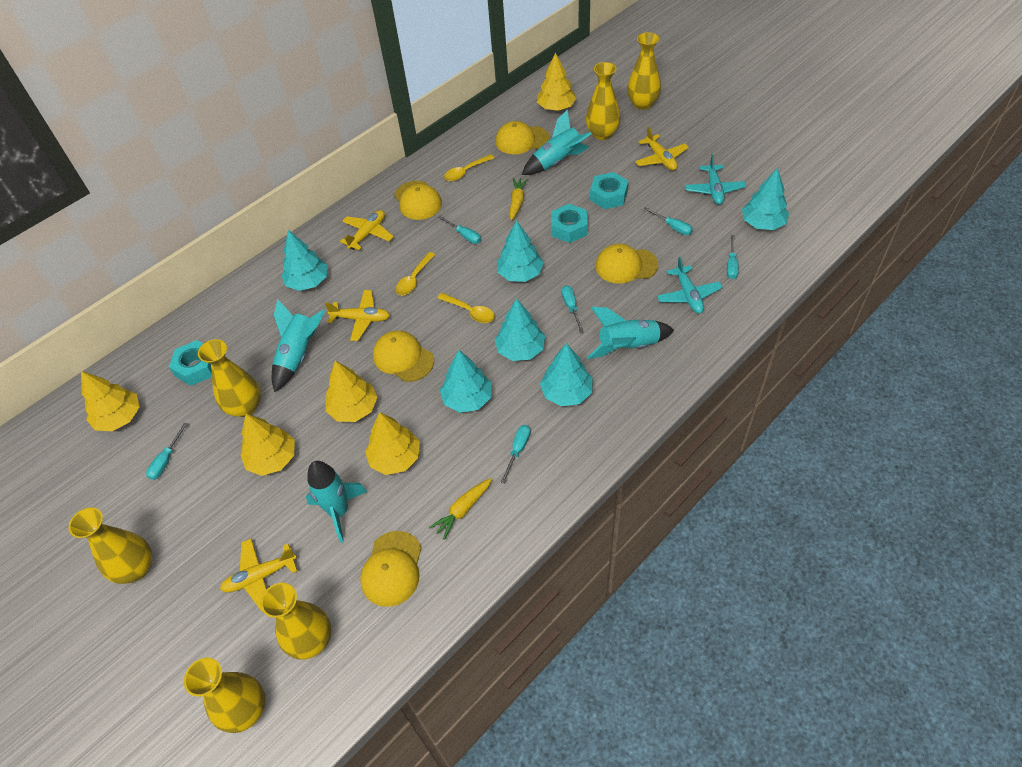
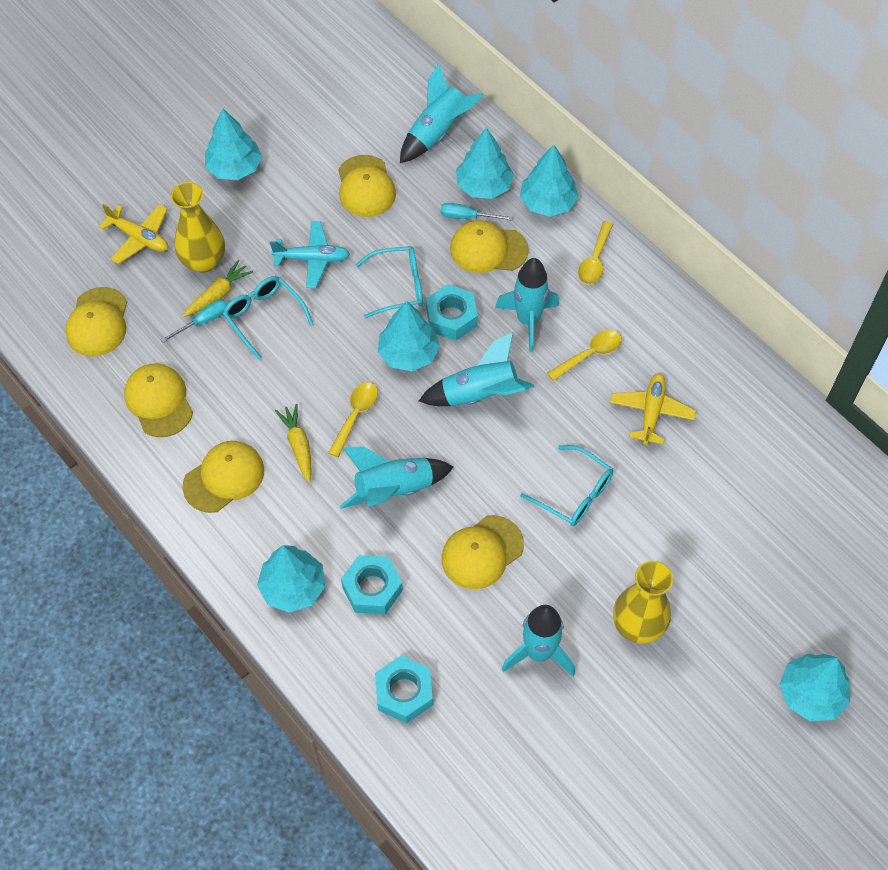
turquoise glasses: 0 -> 3
turquoise plane: 2 -> 1
turquoise rocket: 4 -> 5
turquoise screwdriver: 6 -> 2
yellow cap: 5 -> 6
yellow plane: 4 -> 2
yellow tree: 5 -> 0
yellow vase: 6 -> 2

